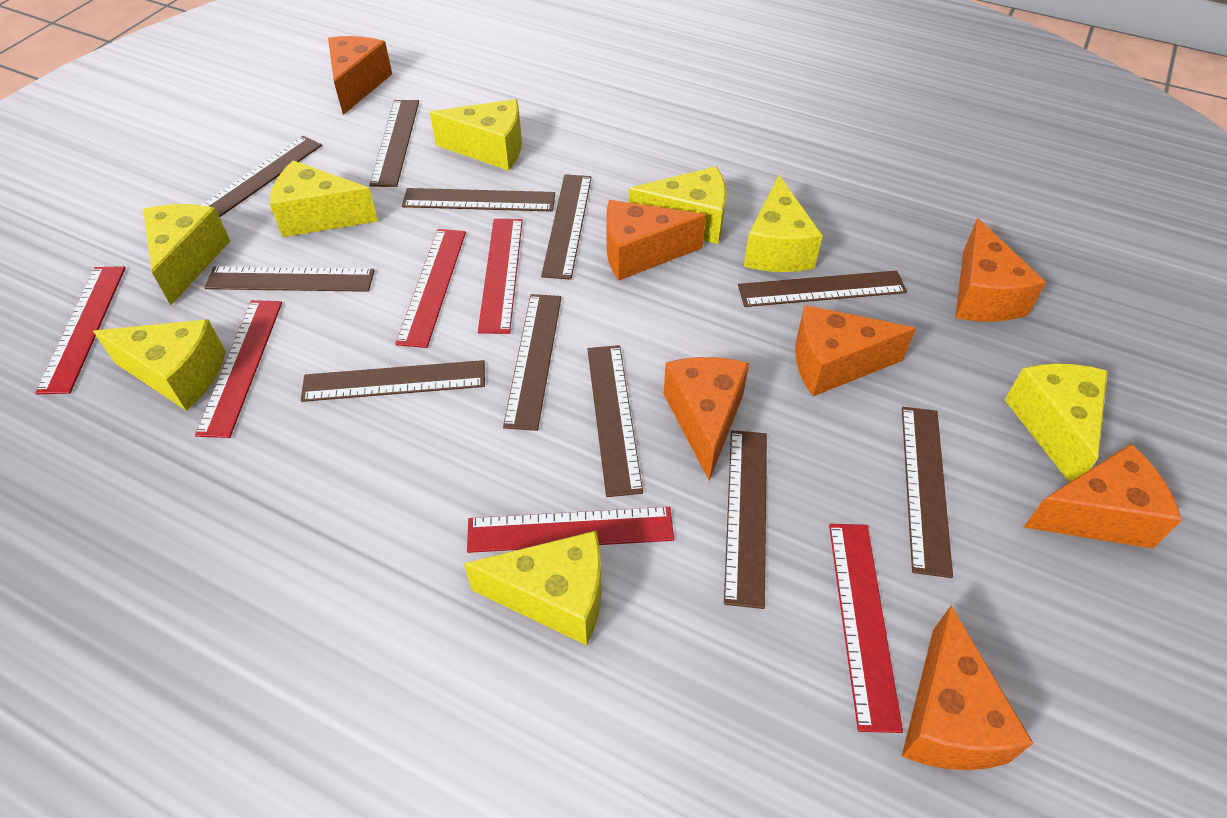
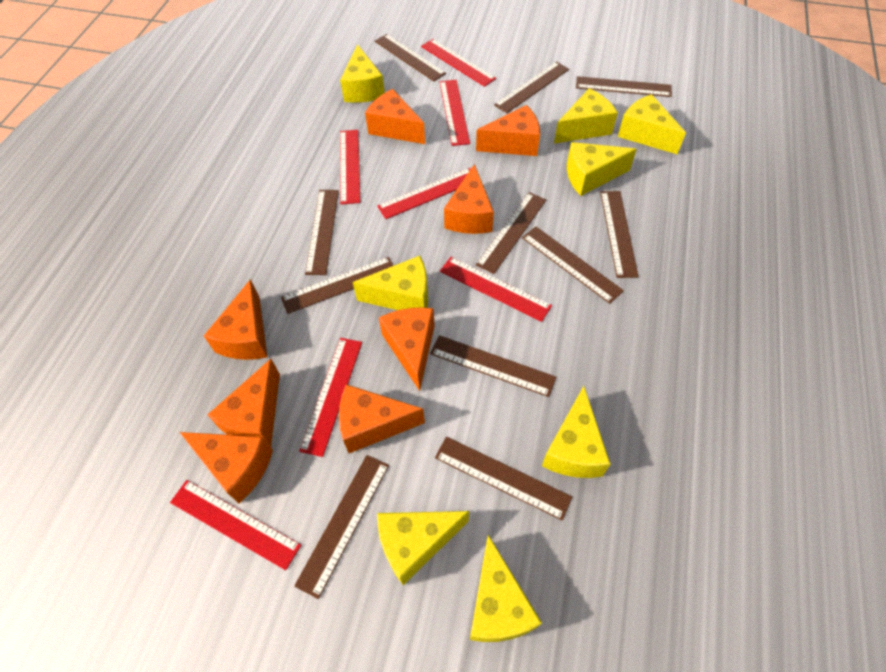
orange cheese: 7 -> 8
red ruler: 6 -> 7

